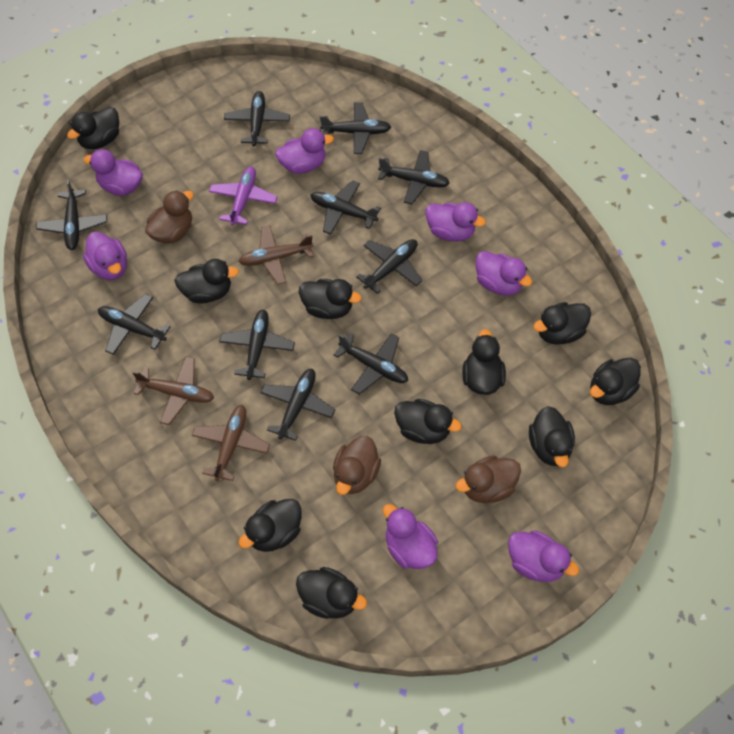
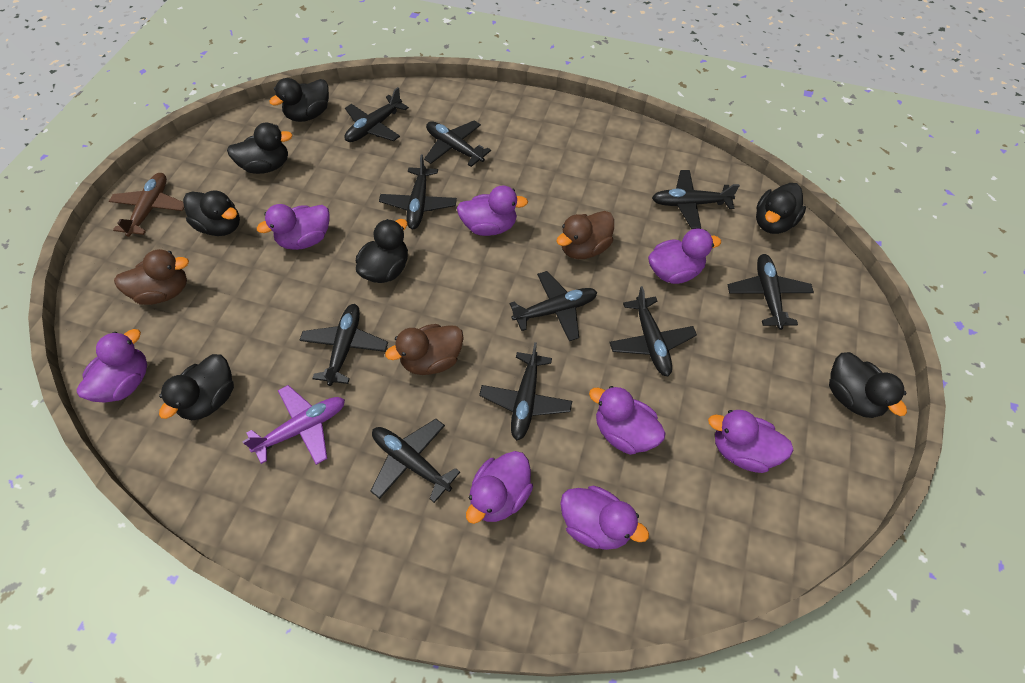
black duck: 10 -> 7
brown plane: 3 -> 1
purple duck: 7 -> 8

